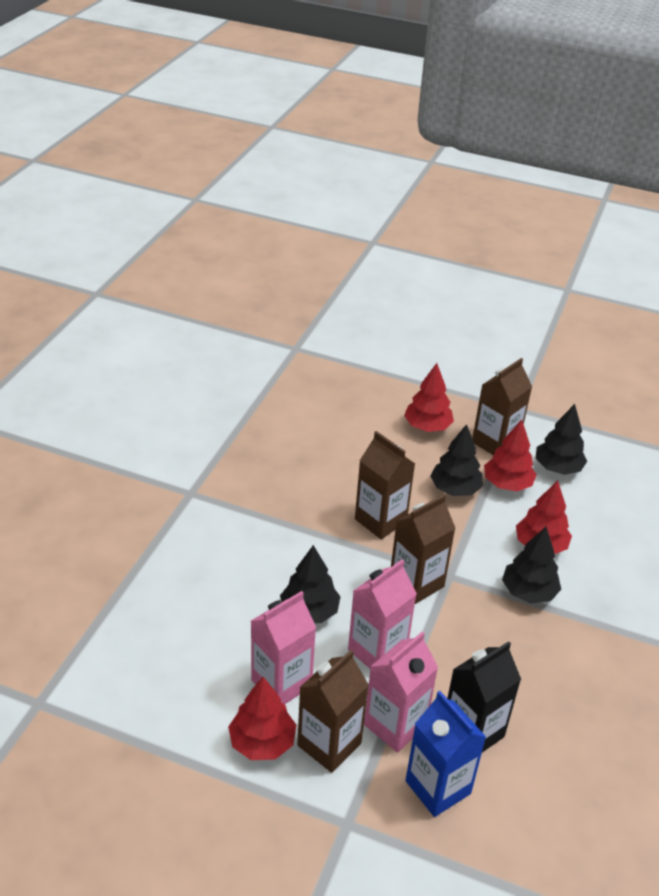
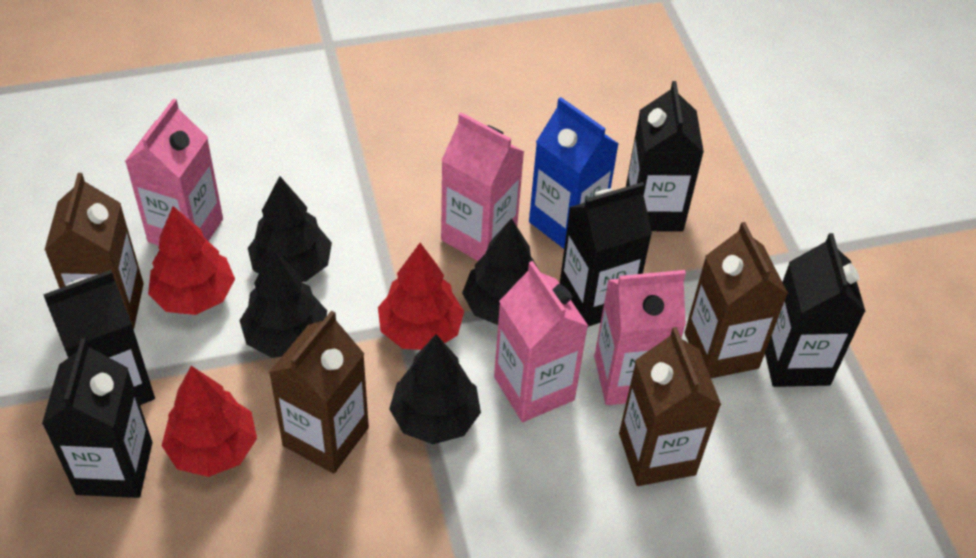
black carton: 1 -> 5
pink carton: 3 -> 4
red tree: 4 -> 3

